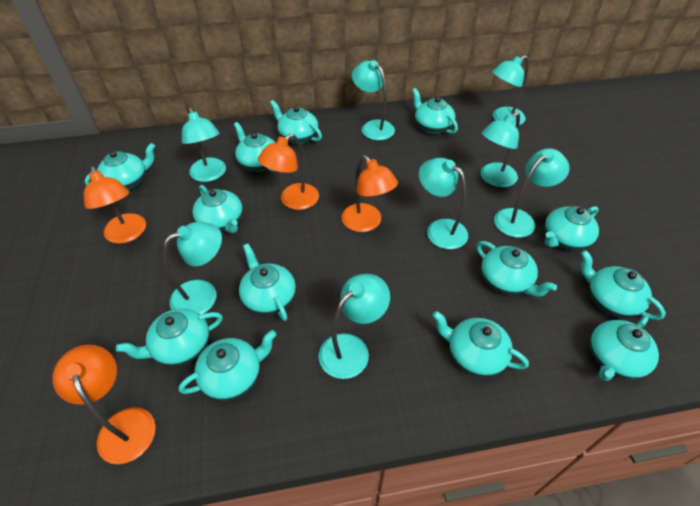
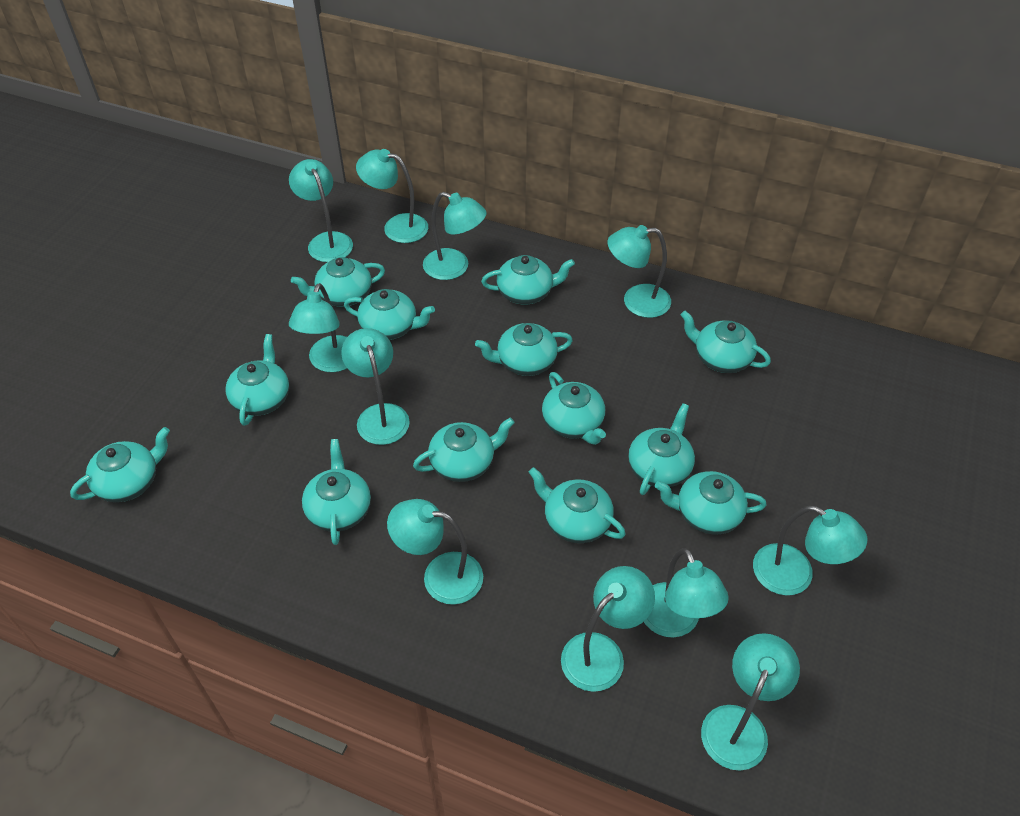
orange lamp: 4 -> 0
turquoise lamp: 8 -> 11

